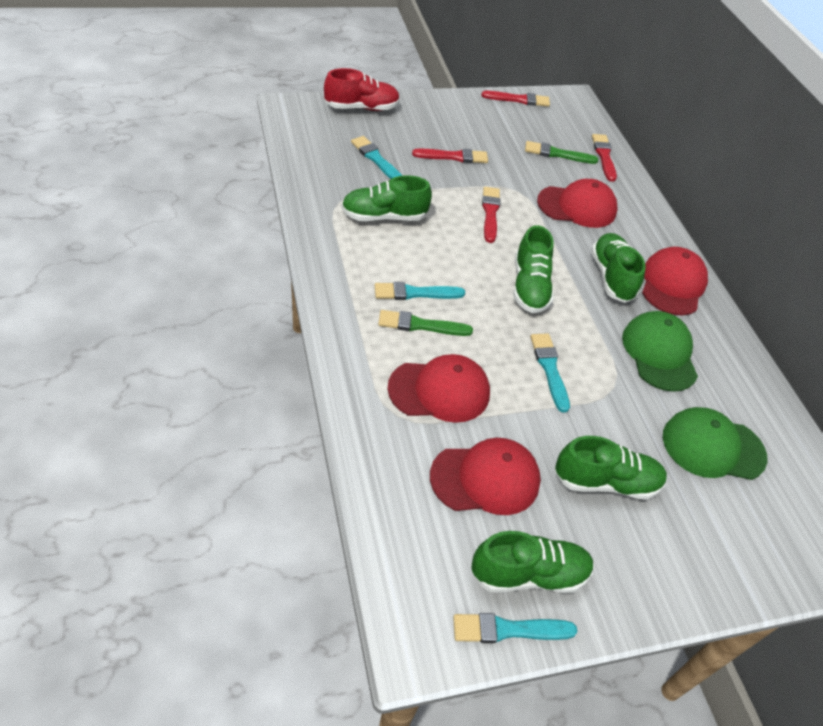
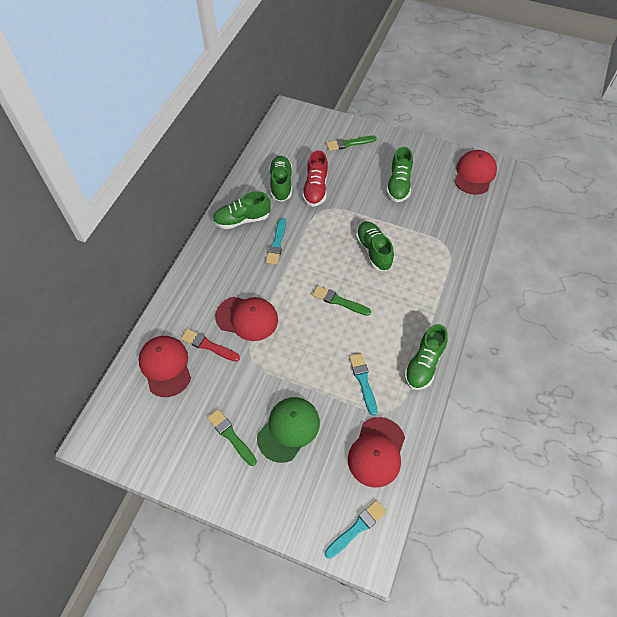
green brush: 2 -> 3
green cap: 2 -> 1
red brush: 4 -> 1
turquoise brush: 4 -> 3

